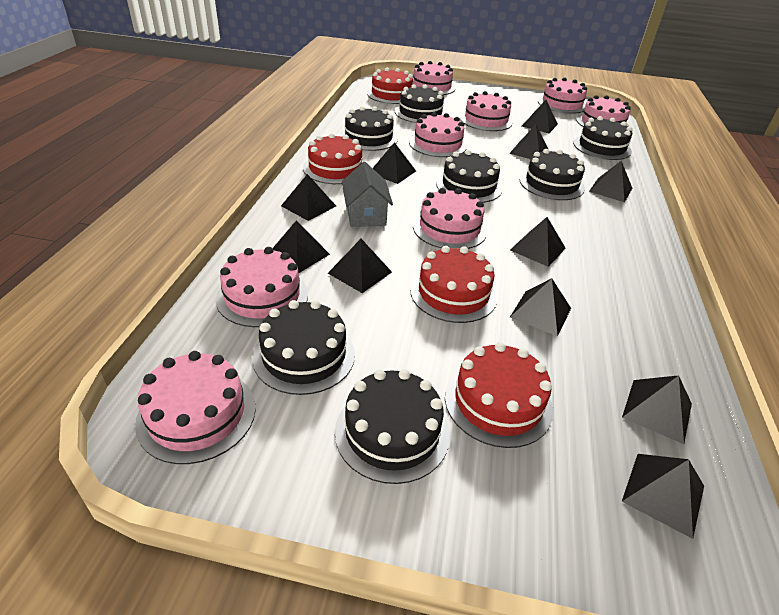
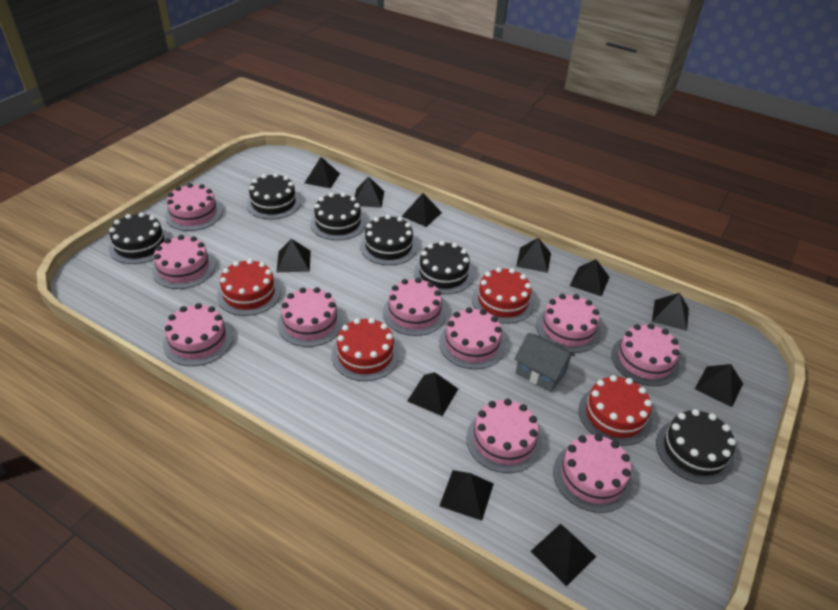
black cake: 7 -> 6
pink cake: 8 -> 10

